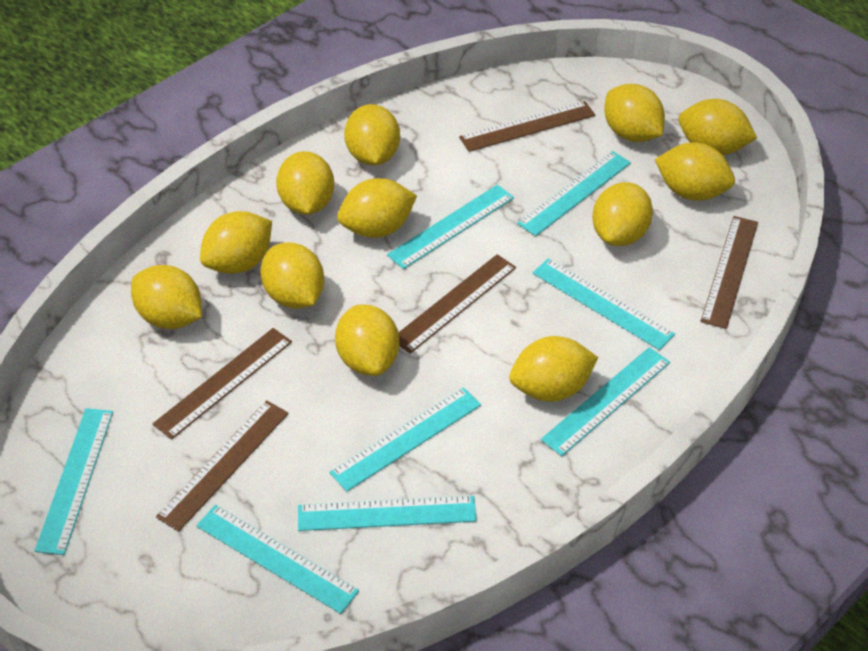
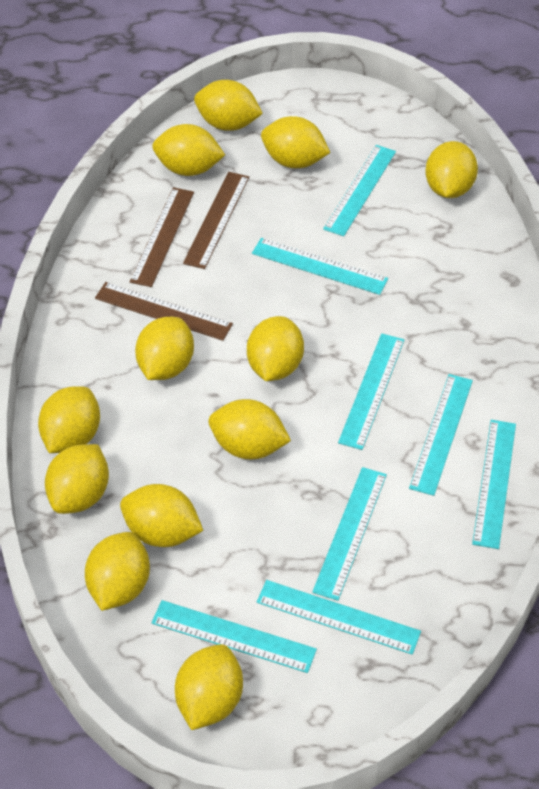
brown ruler: 5 -> 3

